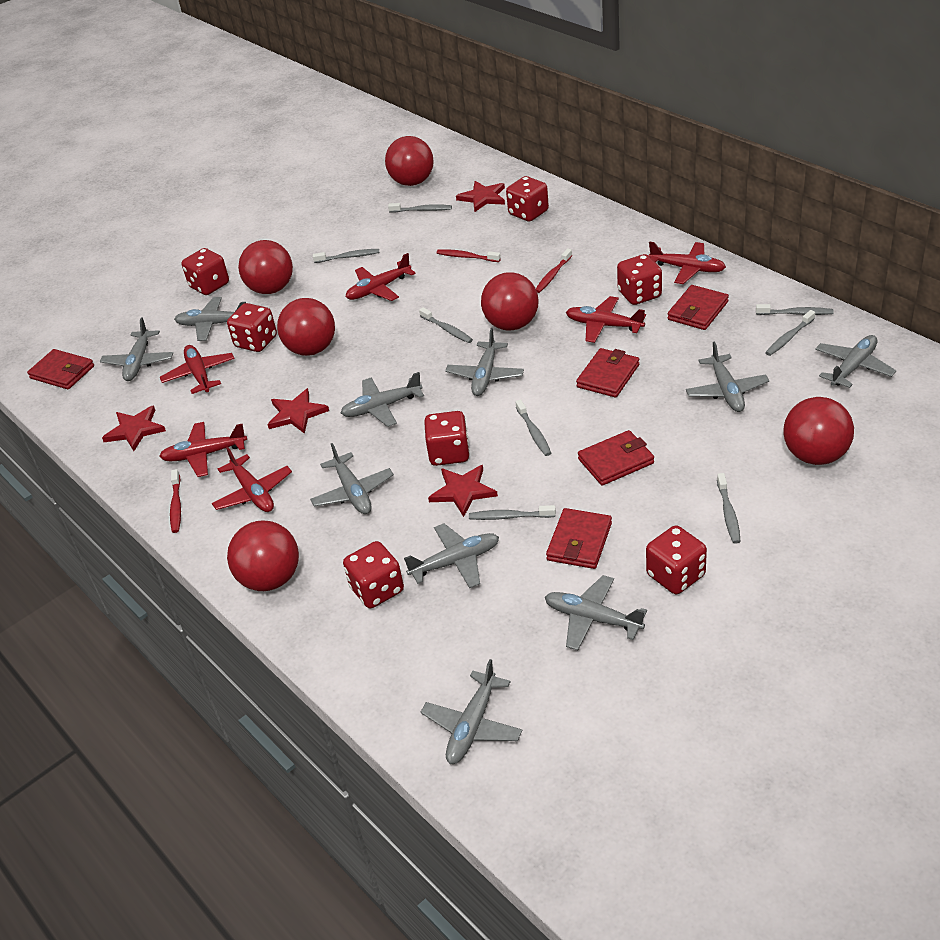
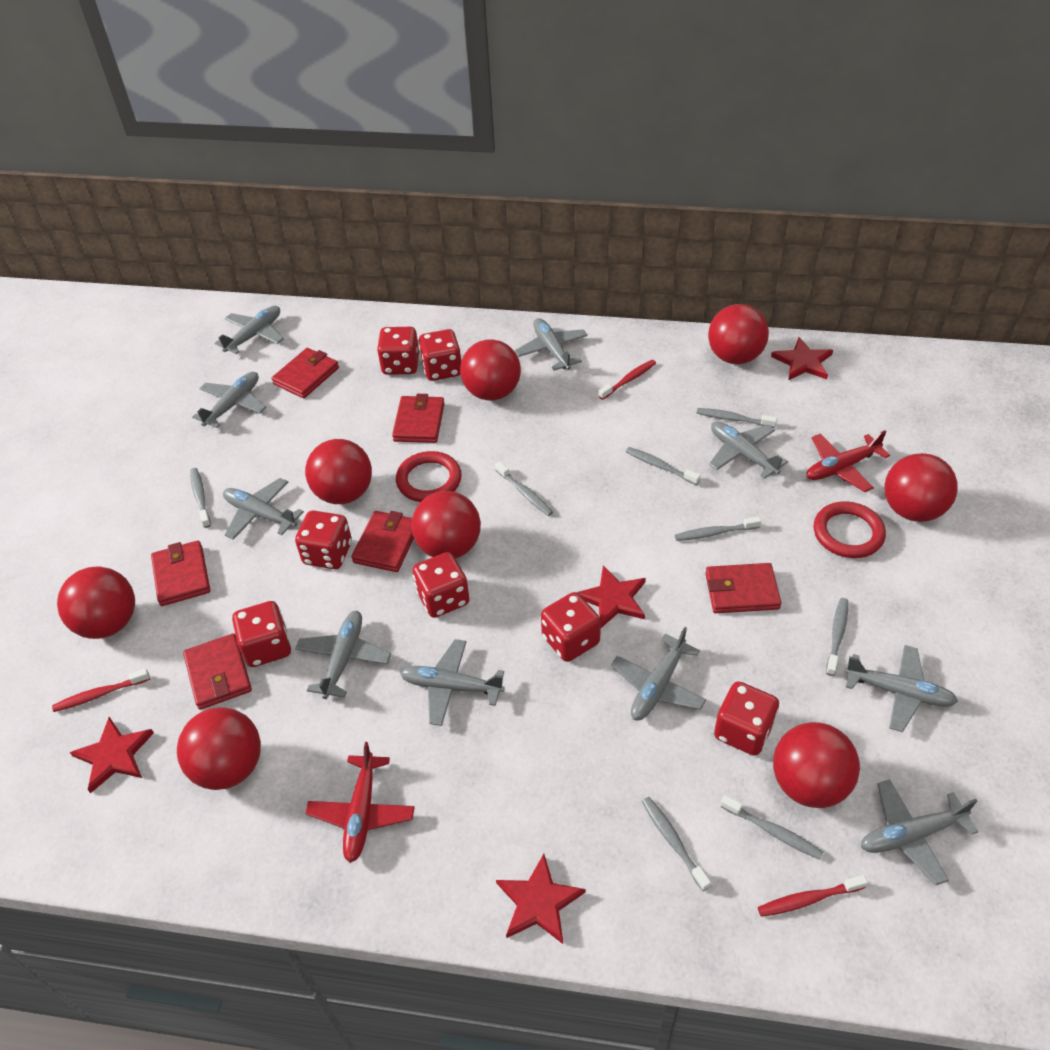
red ball: 6 -> 8
red plane: 6 -> 2
red ring: 0 -> 2
red wallet: 5 -> 6

